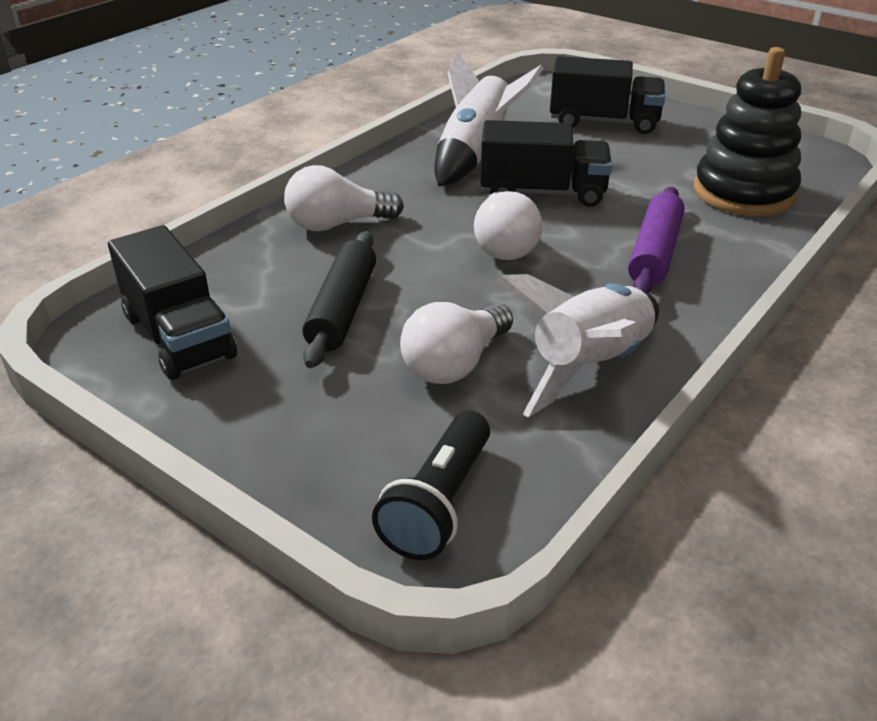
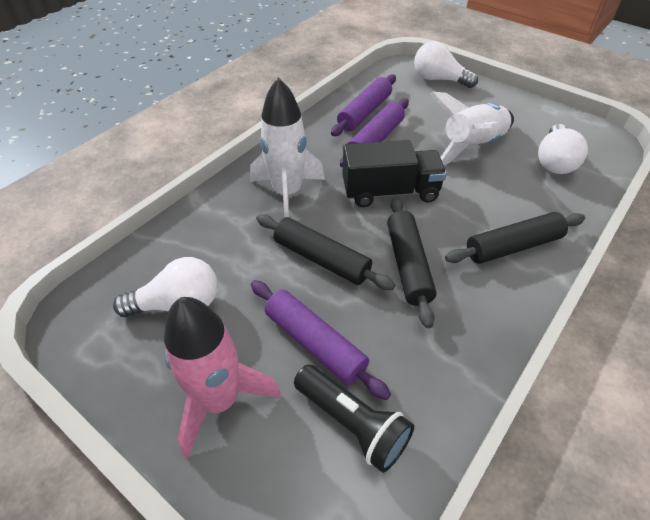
black rolling pin: 1 -> 3
black stacking toy: 1 -> 0
black truck: 3 -> 1
pink rocket: 0 -> 1
purple rolling pin: 1 -> 3

